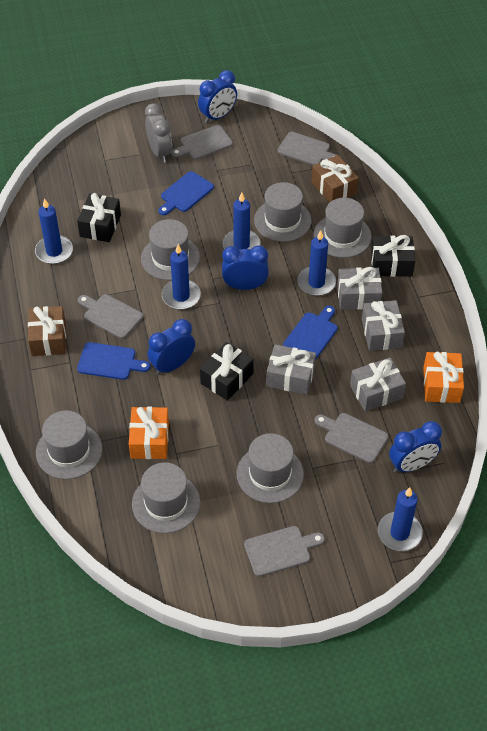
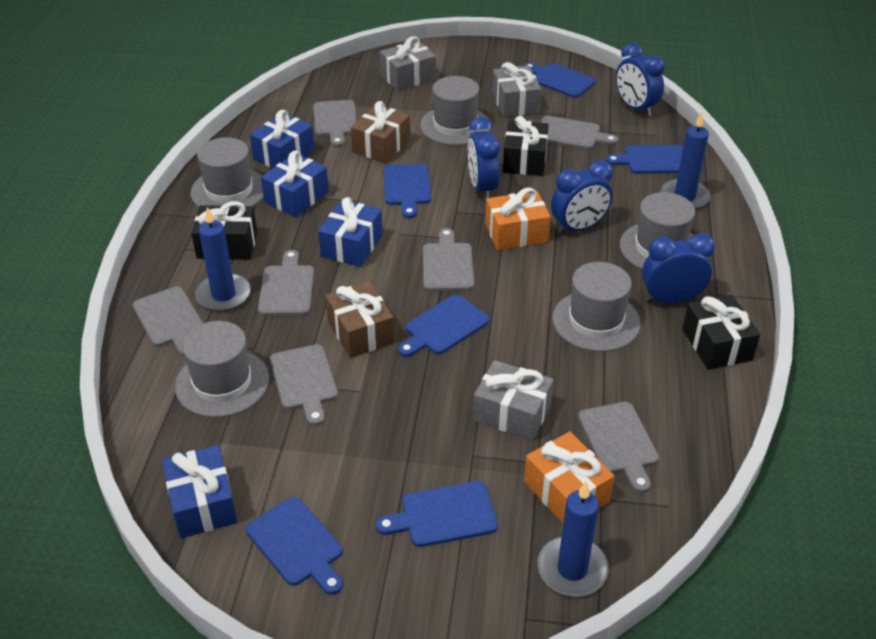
blue candle: 5 -> 3
blue cutting board: 3 -> 6
blue gift: 0 -> 4
grey clock: 1 -> 0
grey cutting board: 5 -> 7
grey gift: 4 -> 3
grey hat: 6 -> 5

